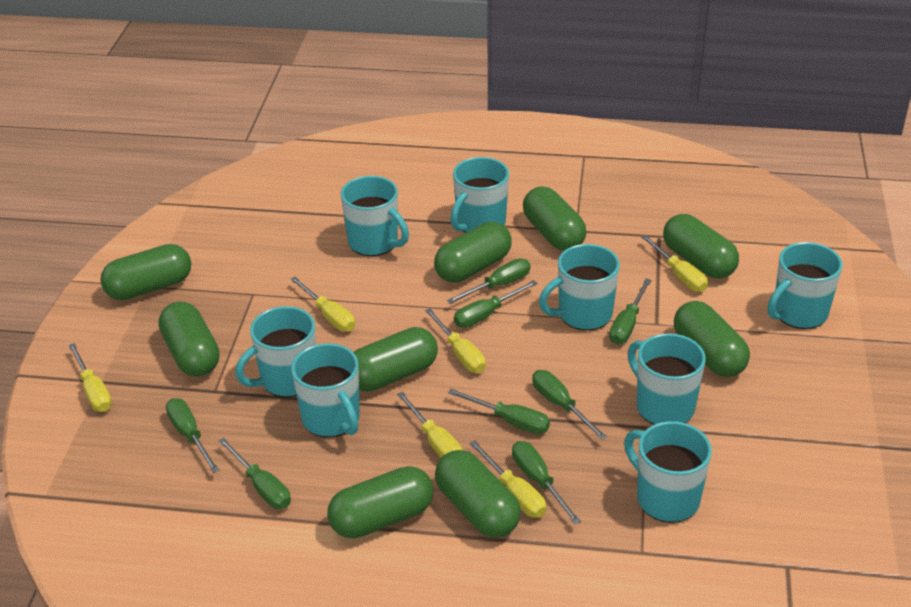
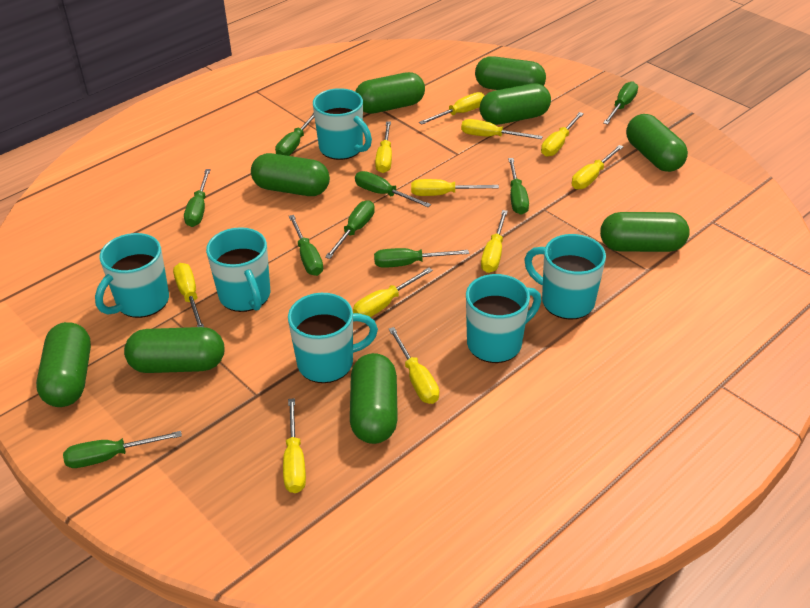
green screwdriver: 8 -> 9
turquoise mug: 8 -> 6
yellow screwdriver: 6 -> 11

